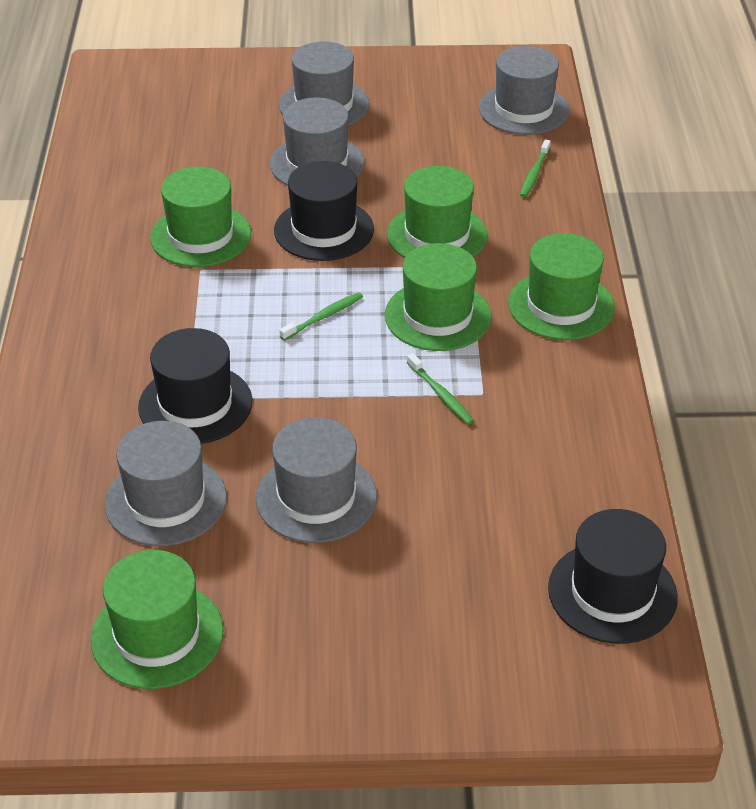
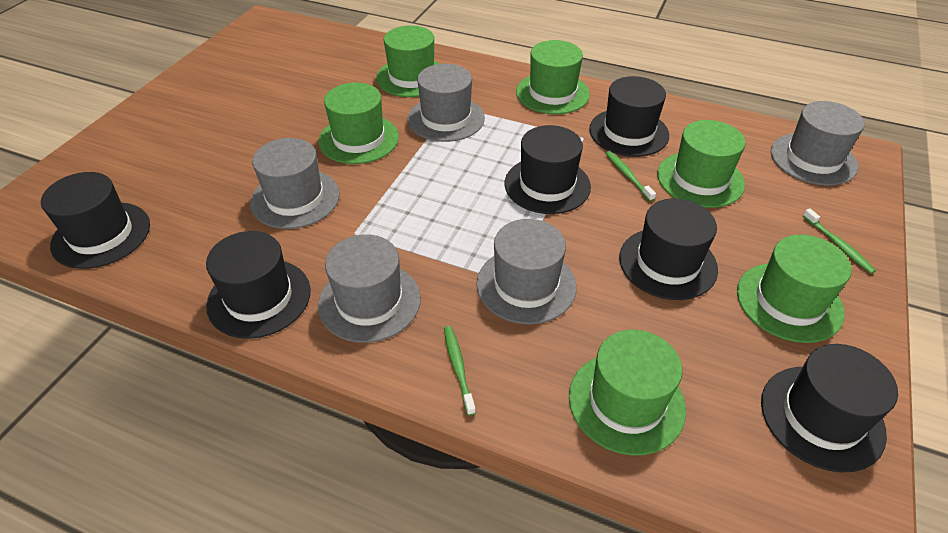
black hat: 3 -> 6
green hat: 5 -> 6

